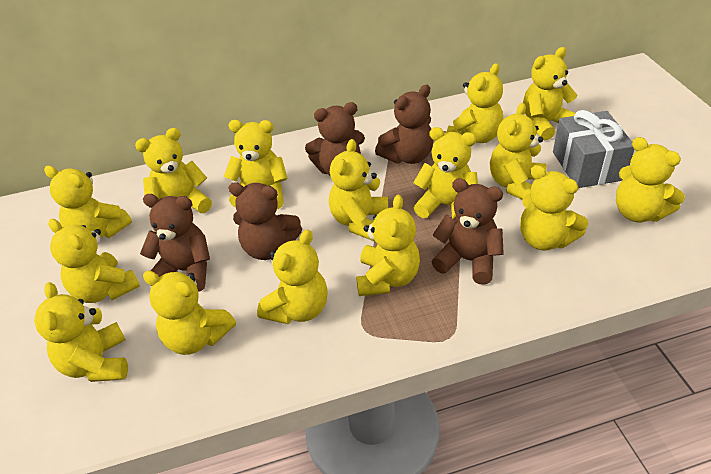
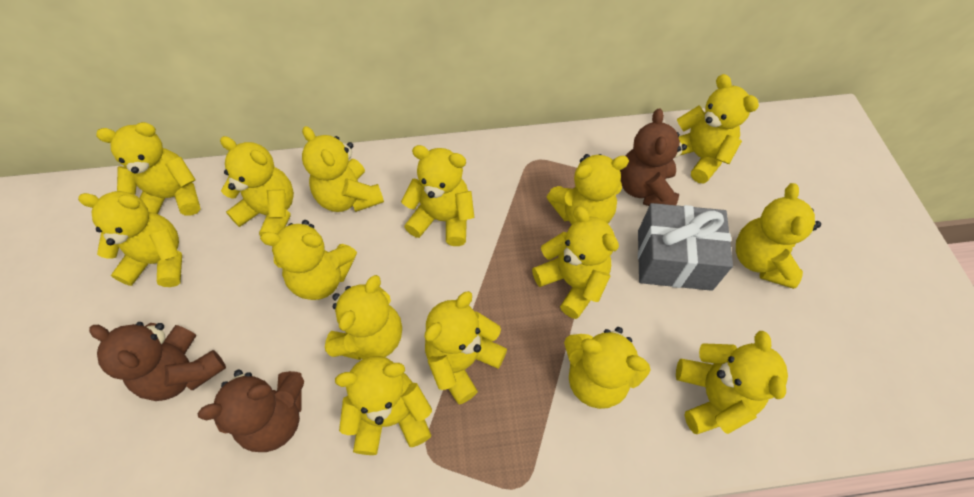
brown teddy bear: 5 -> 3

